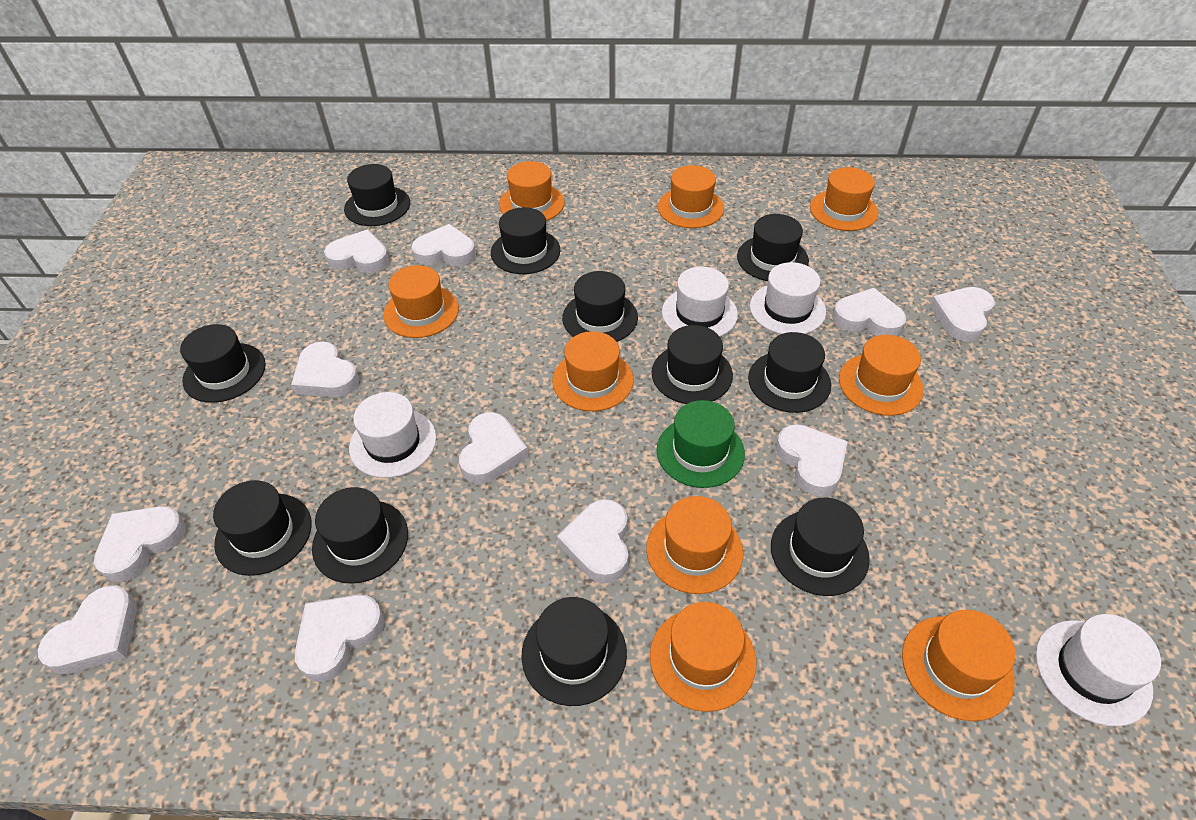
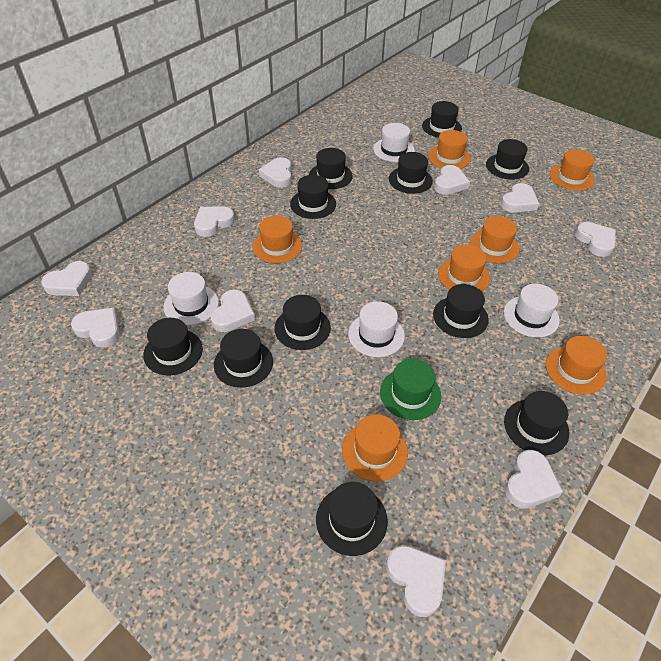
orange hat: 9 -> 7
white heart: 11 -> 10

